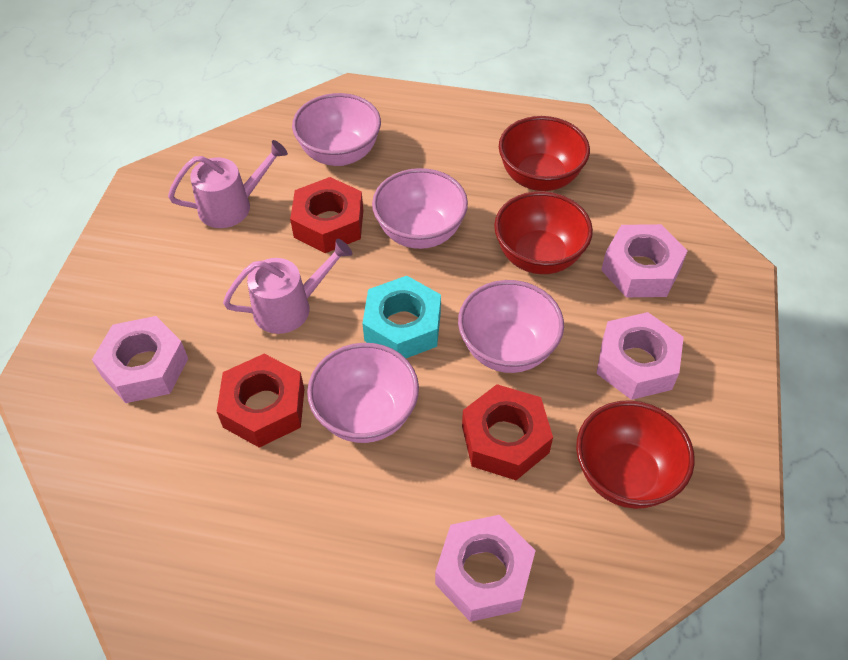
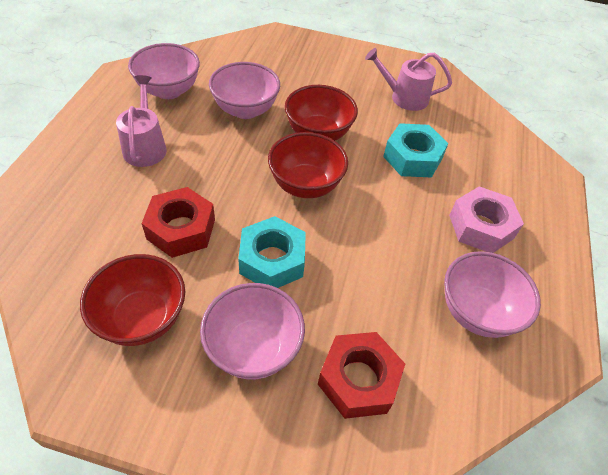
pink nut: 4 -> 1
red nut: 3 -> 2
turquoise nut: 1 -> 2

